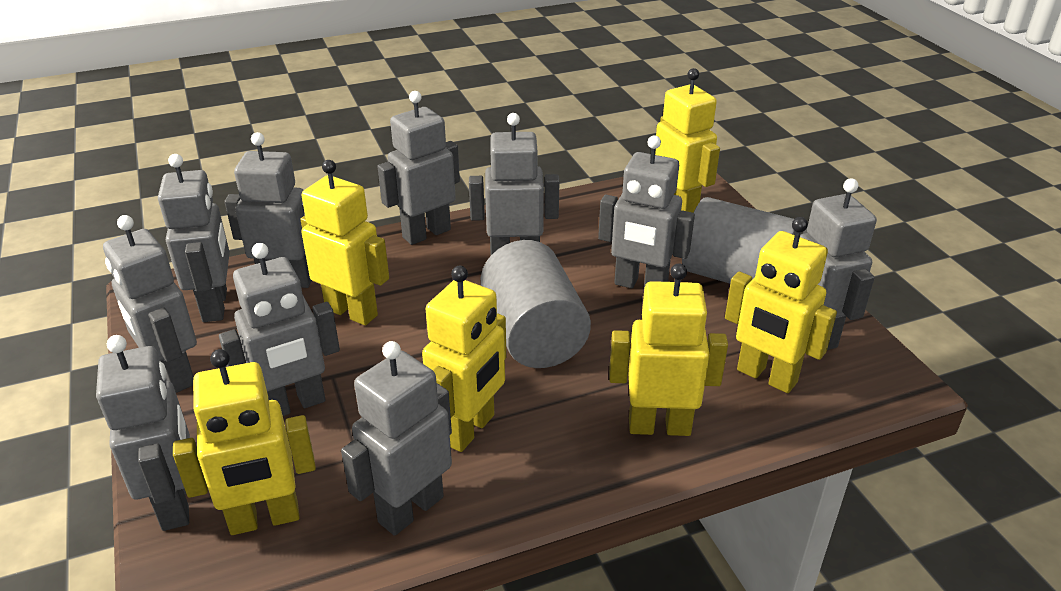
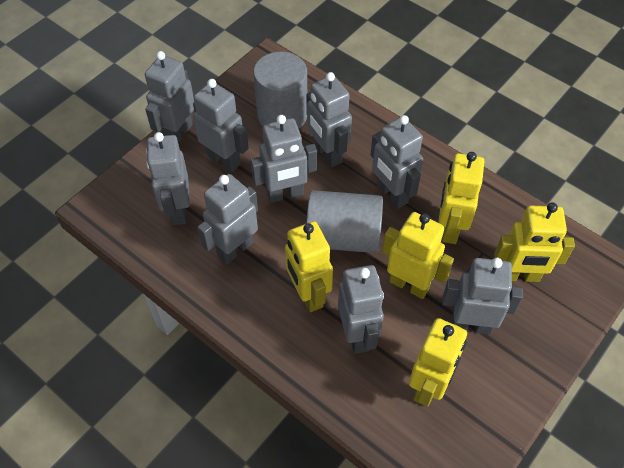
grey robot: 10 -> 9
yellow robot: 6 -> 5

